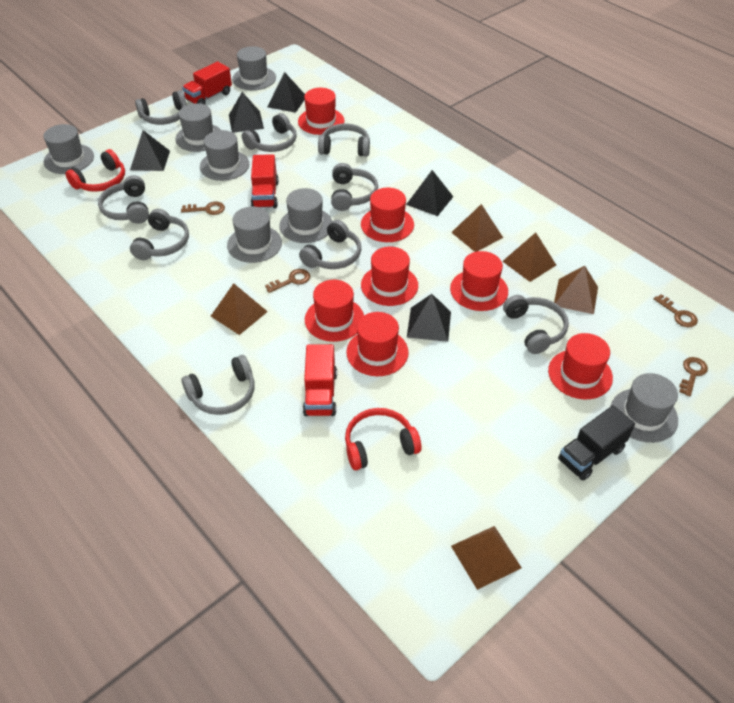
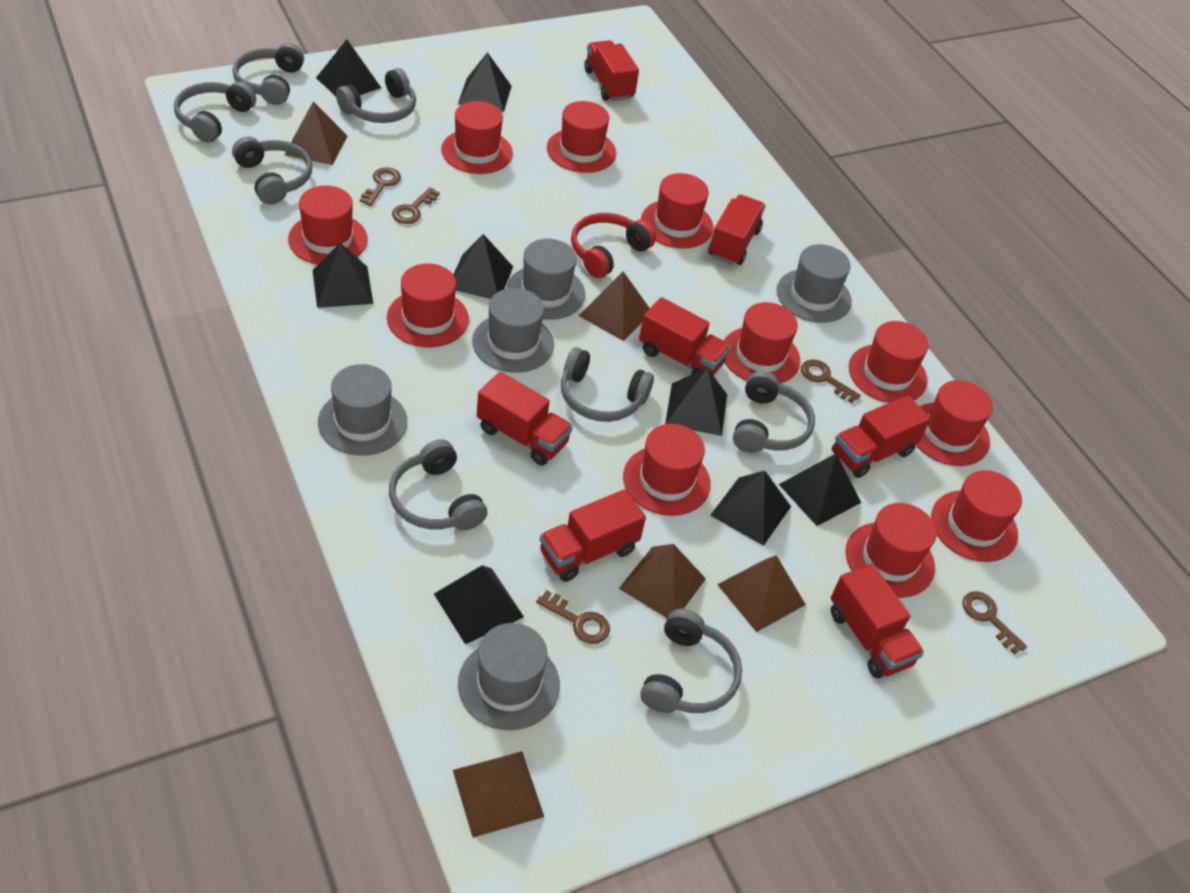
black pyramid: 5 -> 8
black truck: 1 -> 0
brown key: 4 -> 5
grey hat: 7 -> 5
grey headphones: 9 -> 8
red hat: 7 -> 11
red headphones: 2 -> 1
red truck: 3 -> 7

